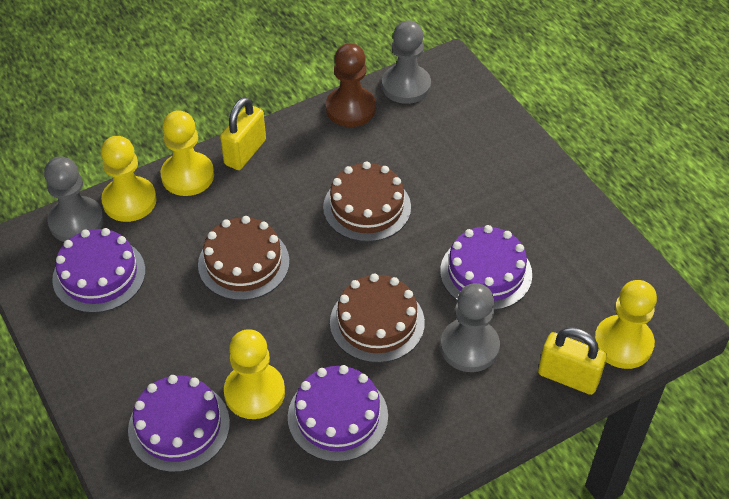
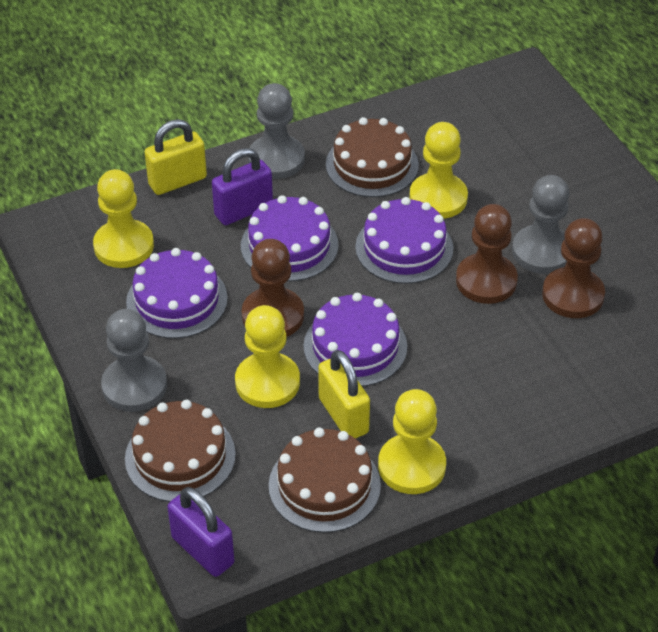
brown pawn: 1 -> 3
purple padlock: 0 -> 2

